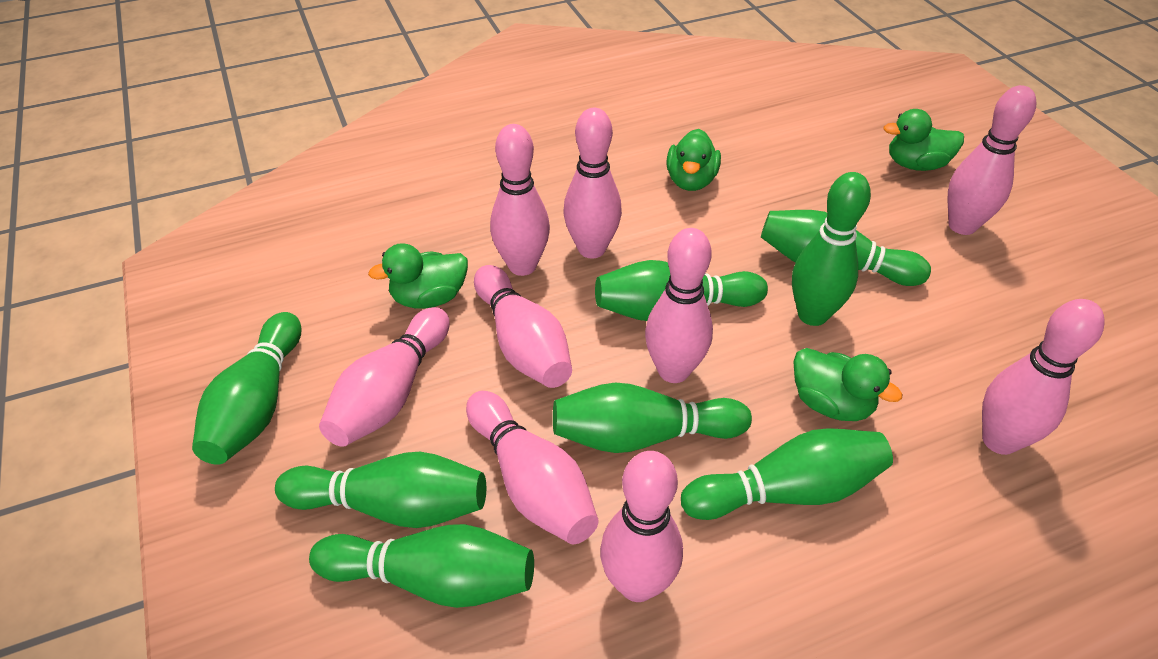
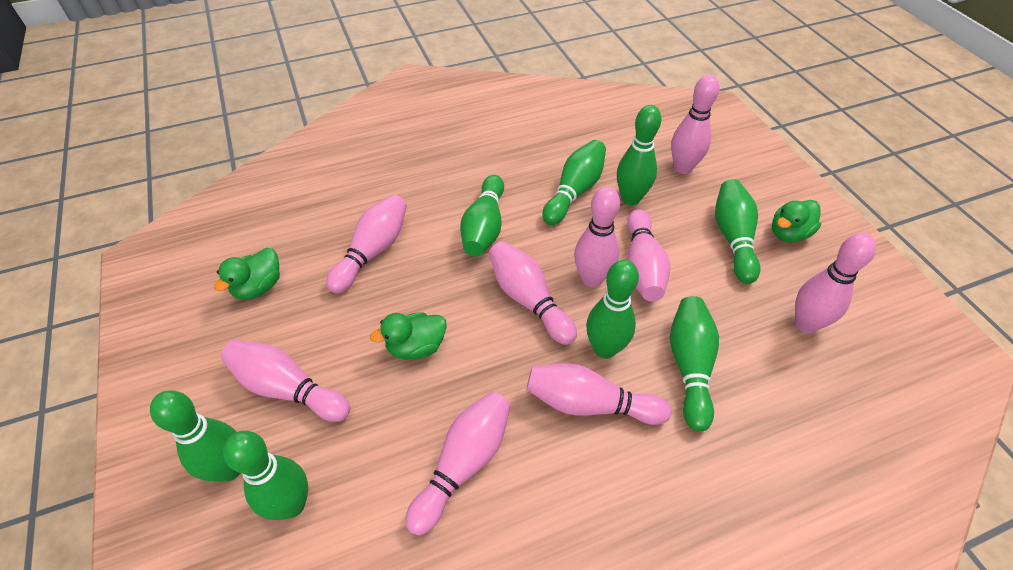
green duck: 4 -> 3

